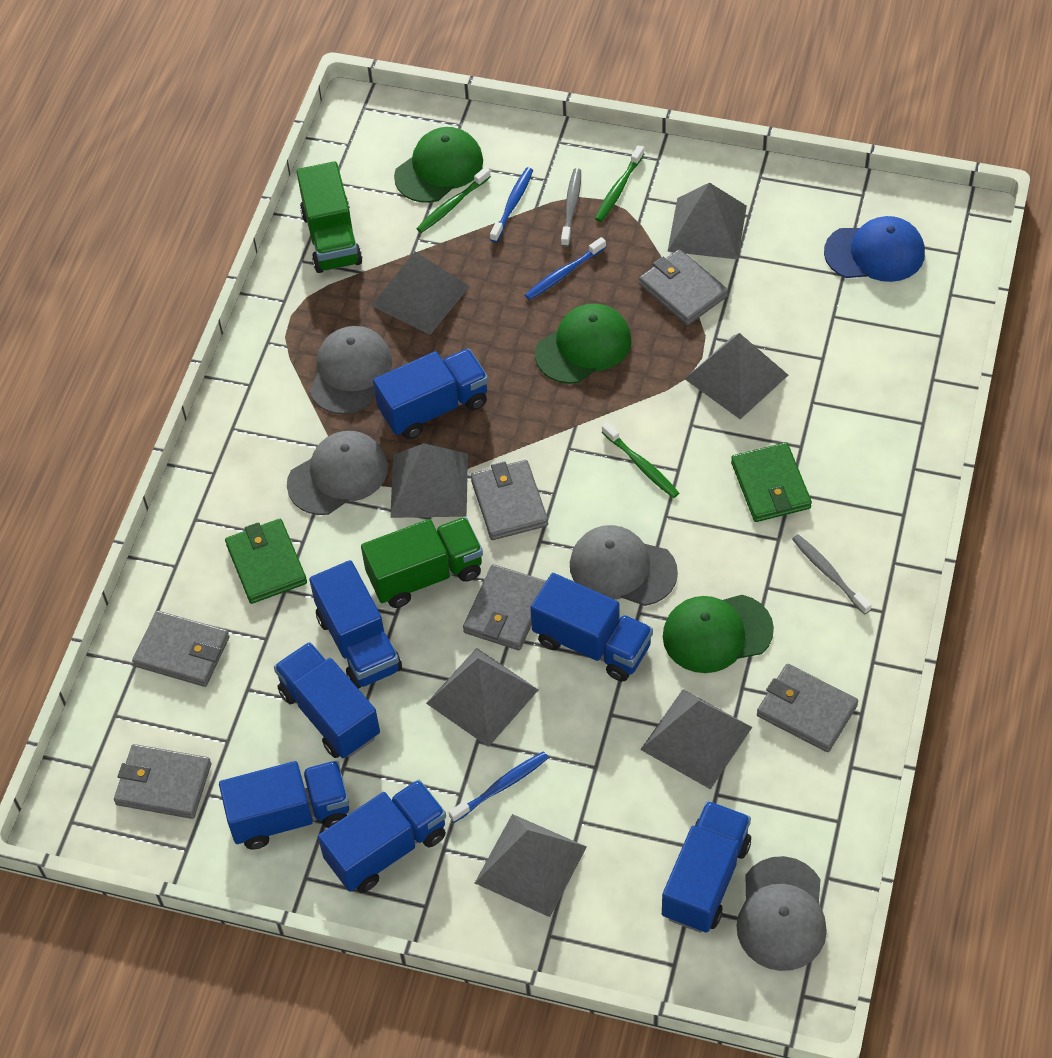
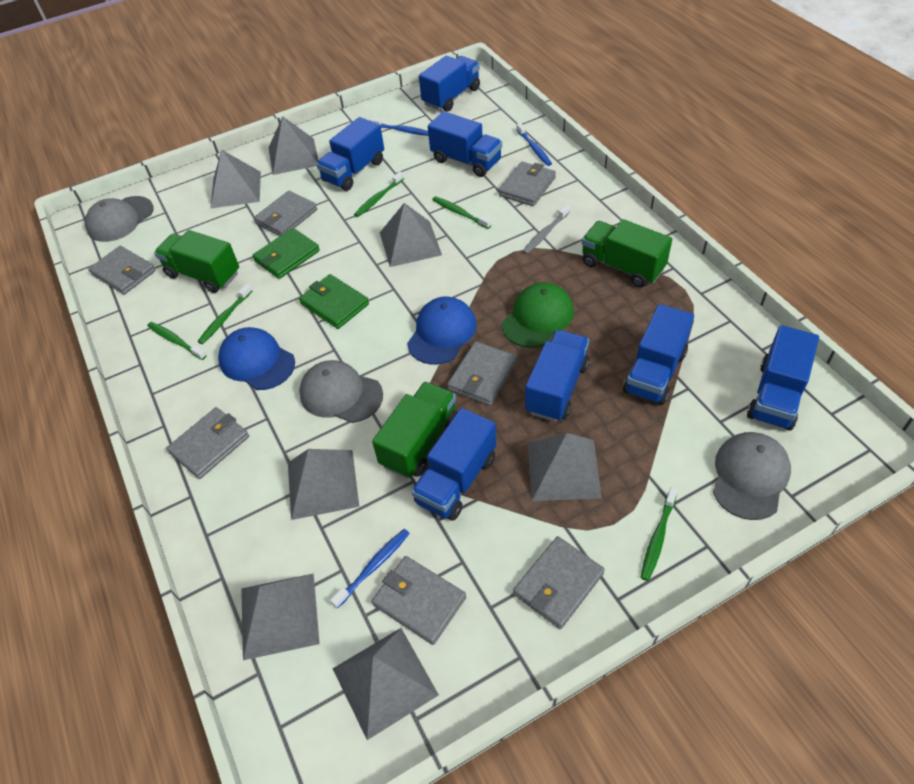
blue cap: 1 -> 2
green cap: 3 -> 1
green toothbrush: 3 -> 5
green truck: 2 -> 3
grey cap: 4 -> 3
grey toothbrush: 2 -> 1
grey wallet: 6 -> 7

